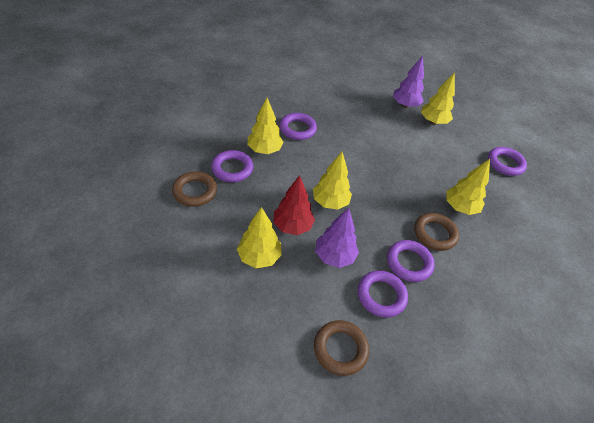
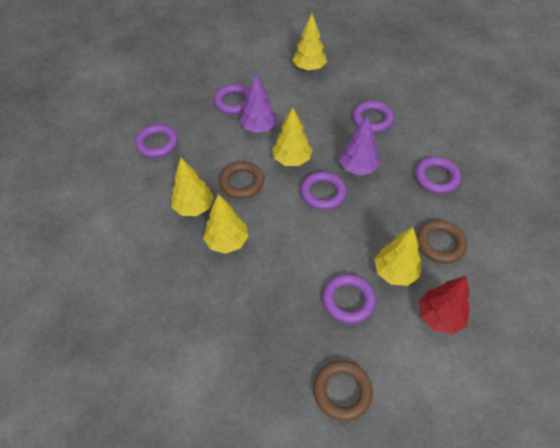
purple ring: 5 -> 6

